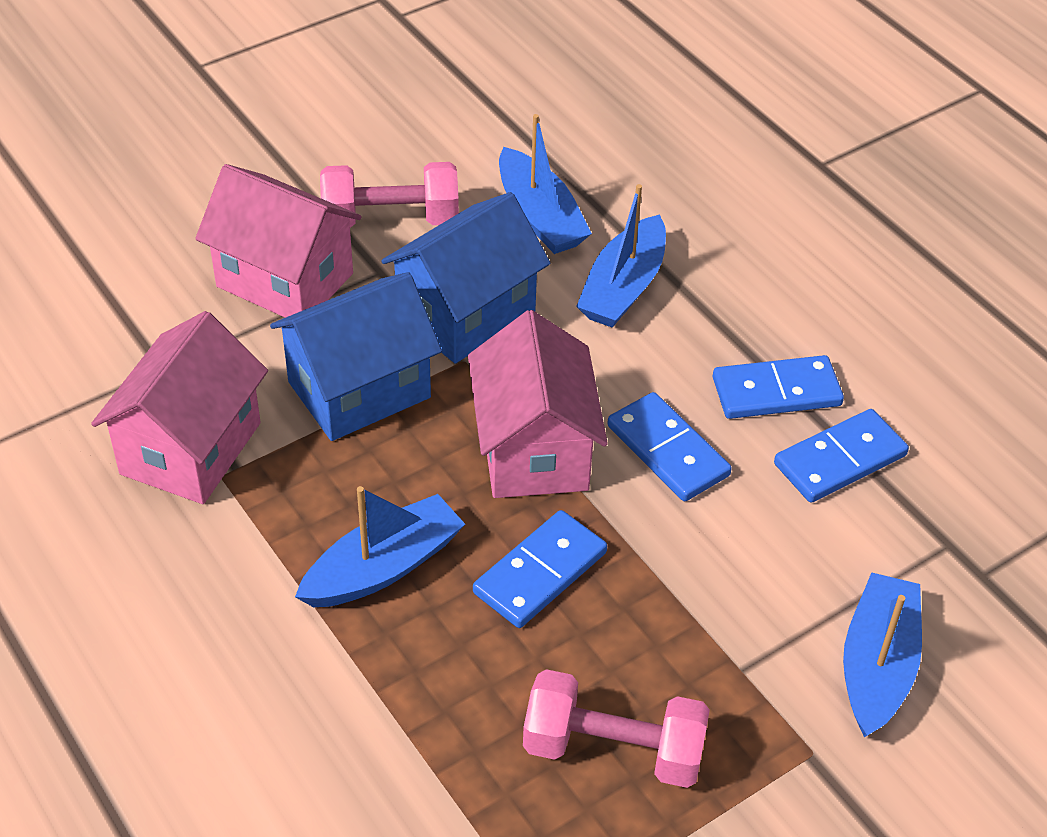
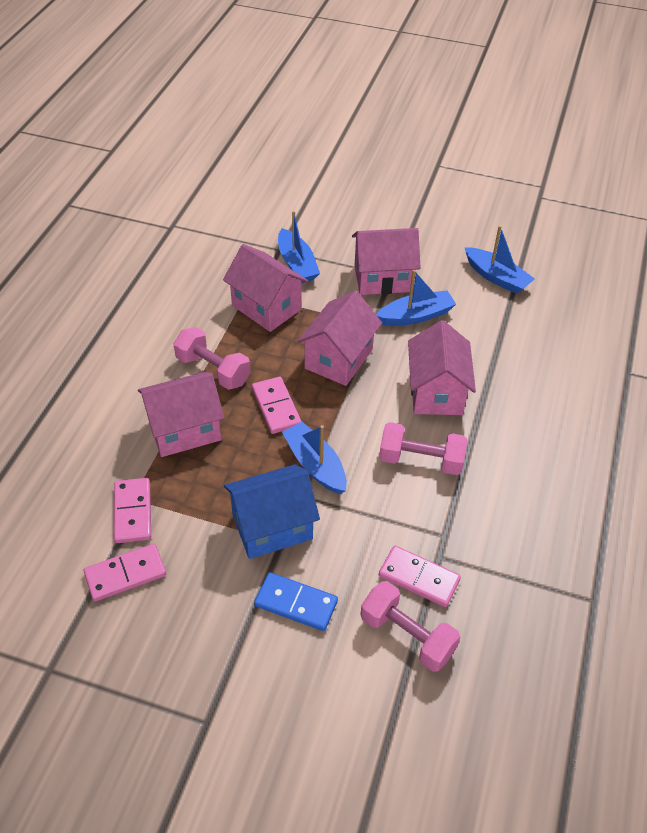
blue domino: 4 -> 1
blue house: 2 -> 1
pink domino: 0 -> 4
pink dumbbell: 2 -> 3
pink house: 3 -> 5

